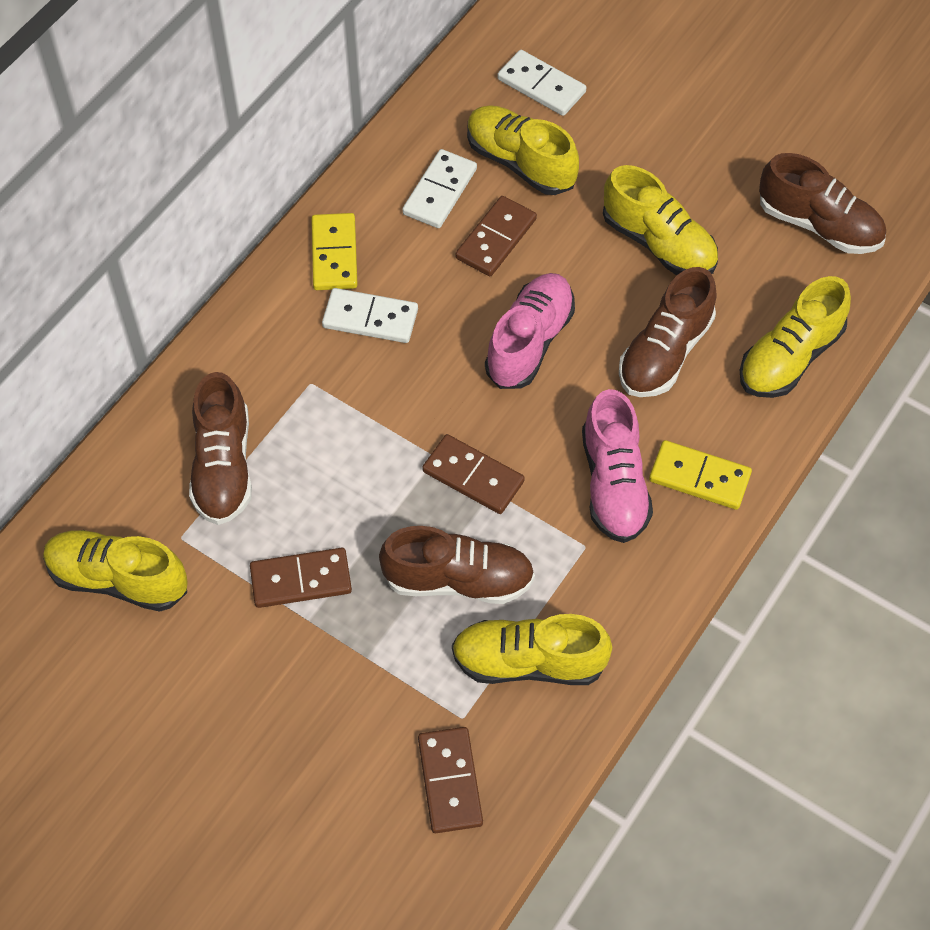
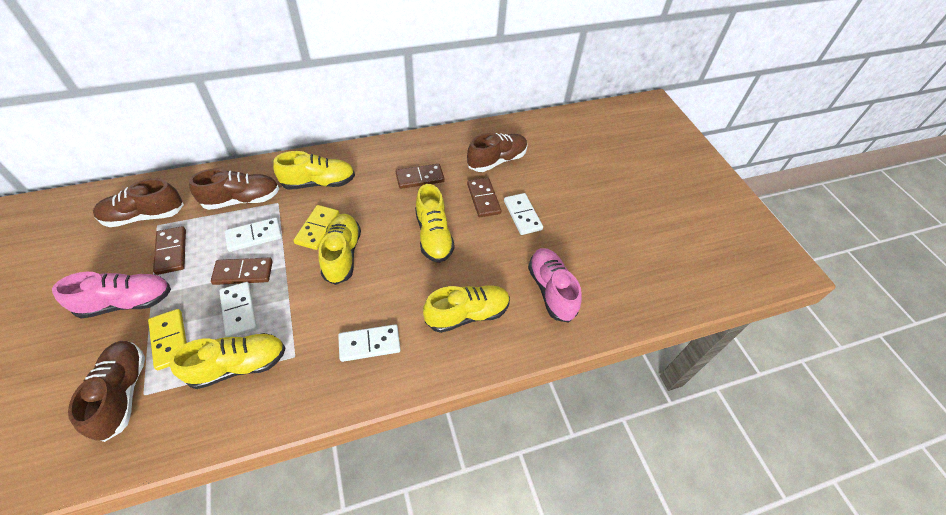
white domino: 3 -> 4

